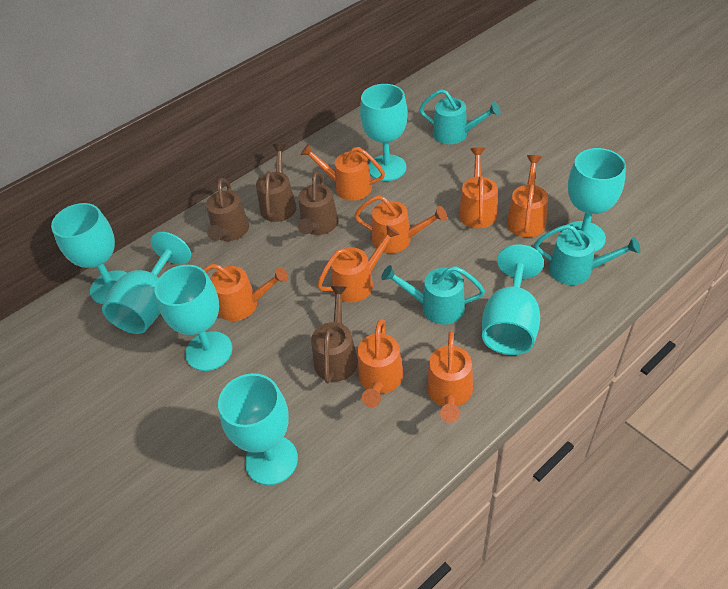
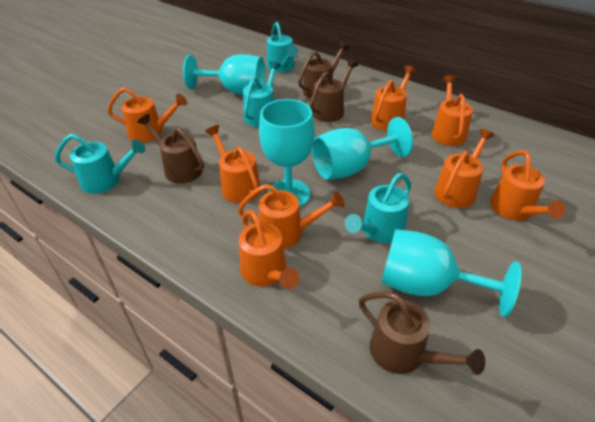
turquoise goblet: 7 -> 4
turquoise watering can: 3 -> 4

